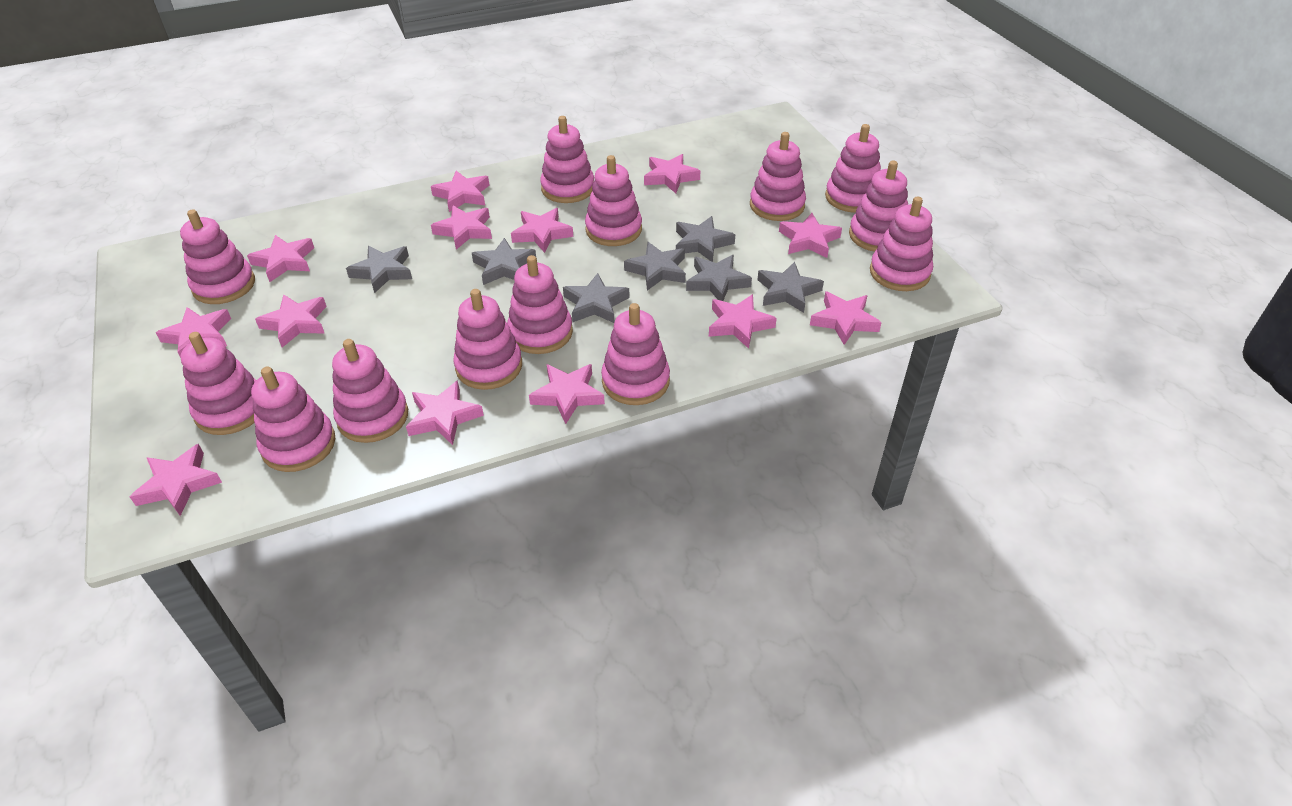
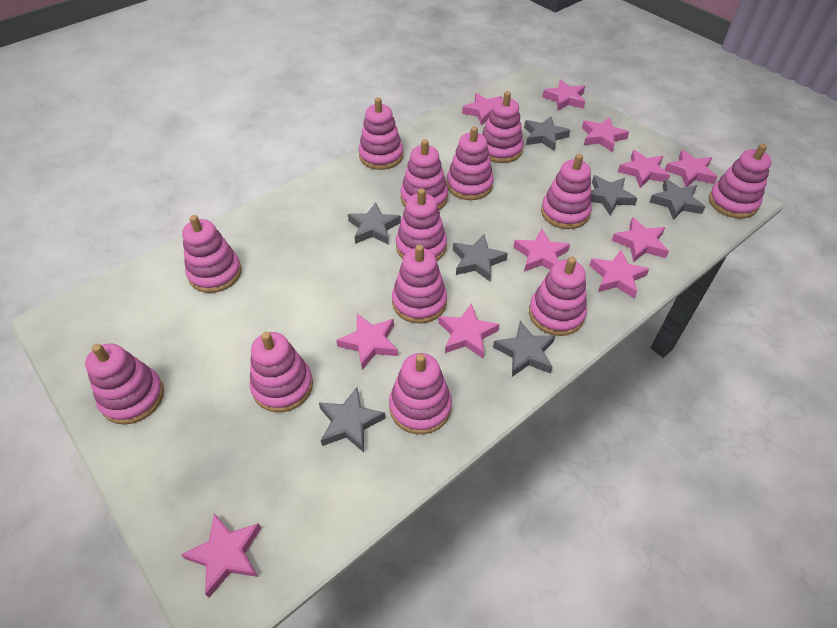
pink star: 13 -> 11

